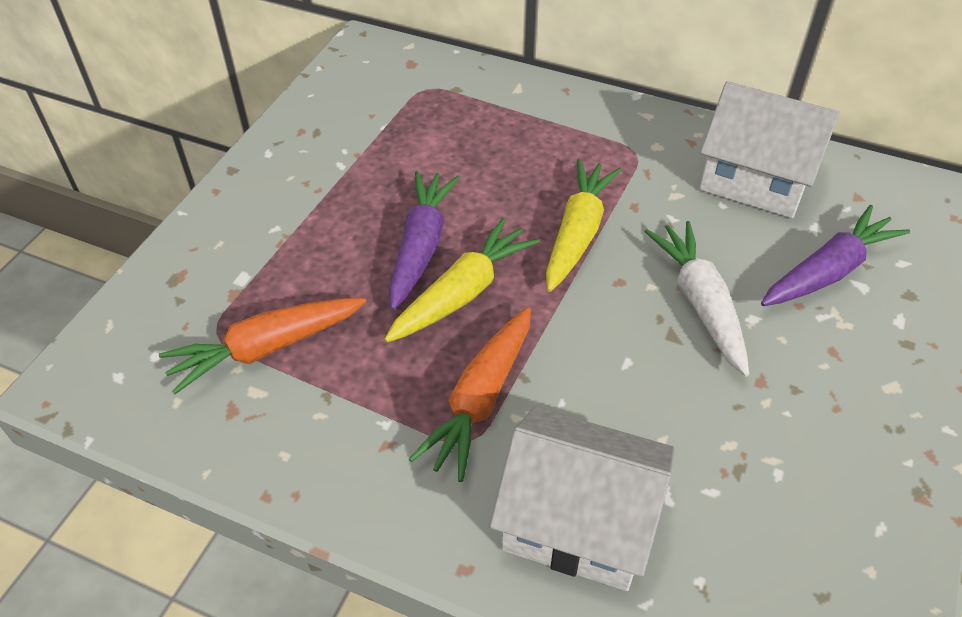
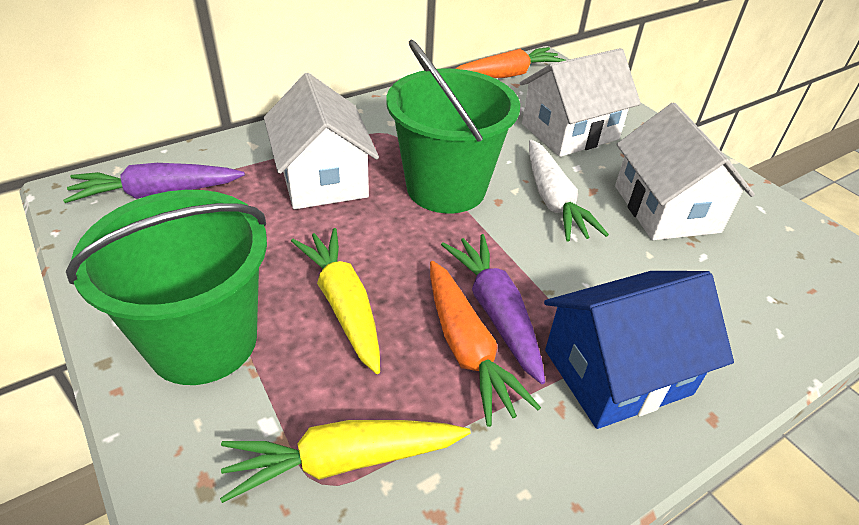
blue house: 0 -> 1
green bucket: 0 -> 2
white house: 2 -> 3

